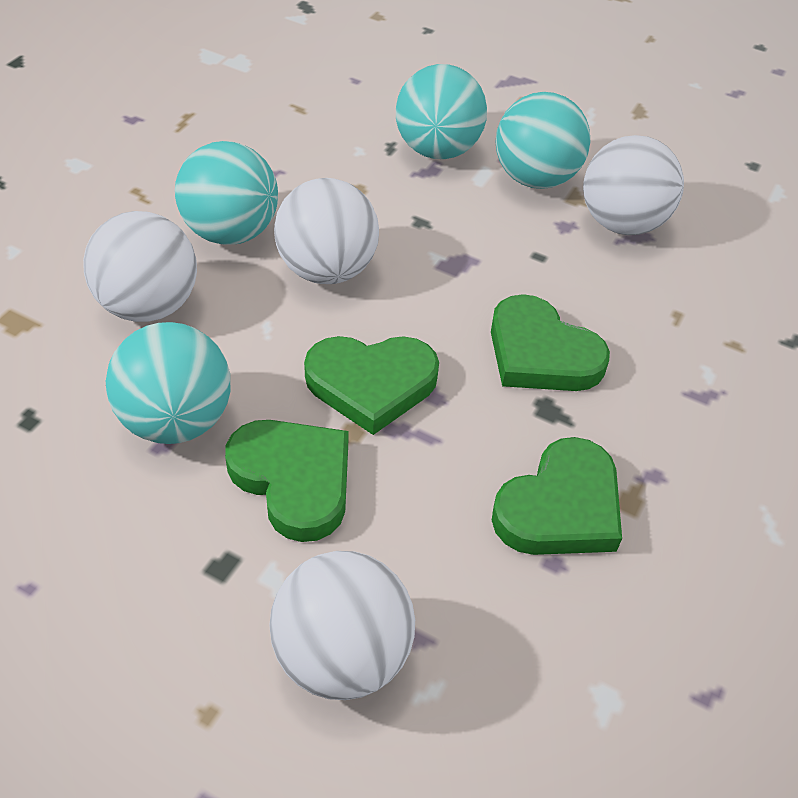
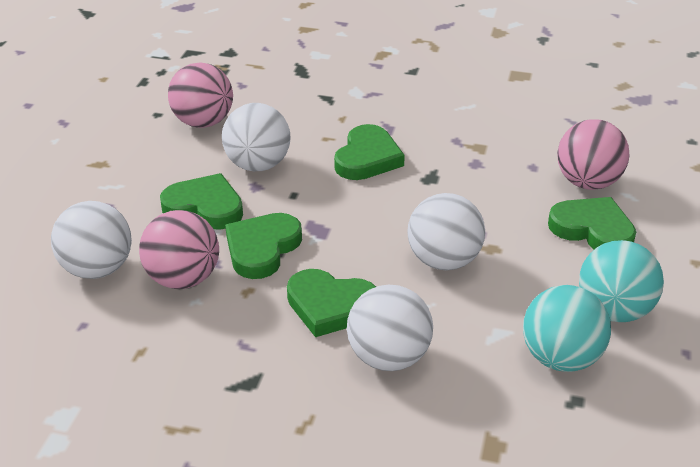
green heart: 4 -> 5
pink ball: 0 -> 3
turquoise ball: 4 -> 2

